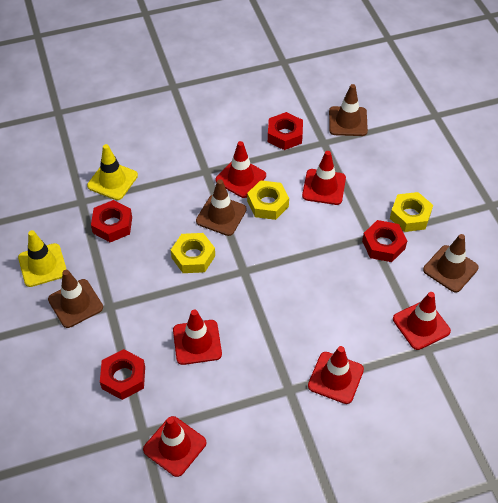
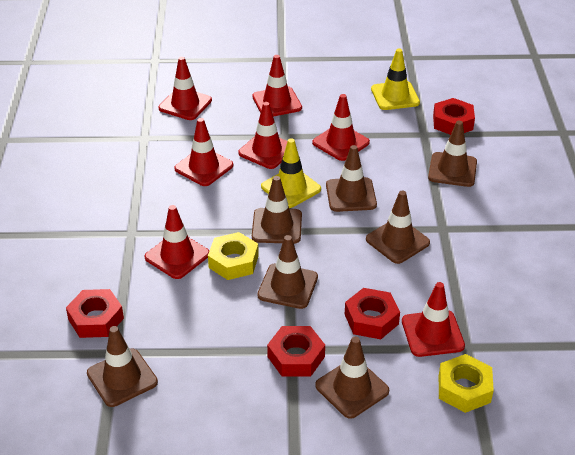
brown traffic cone: 4 -> 7
red traffic cone: 6 -> 7
yellow nut: 3 -> 2

